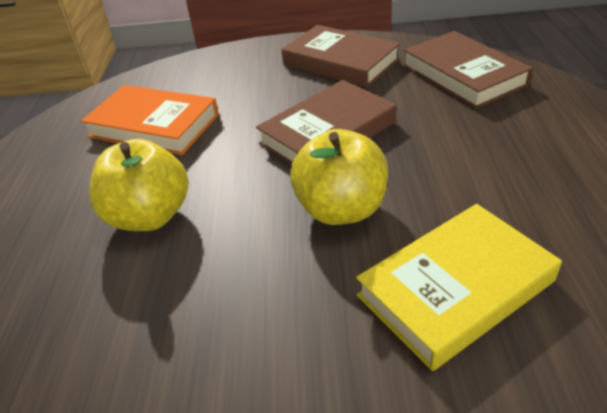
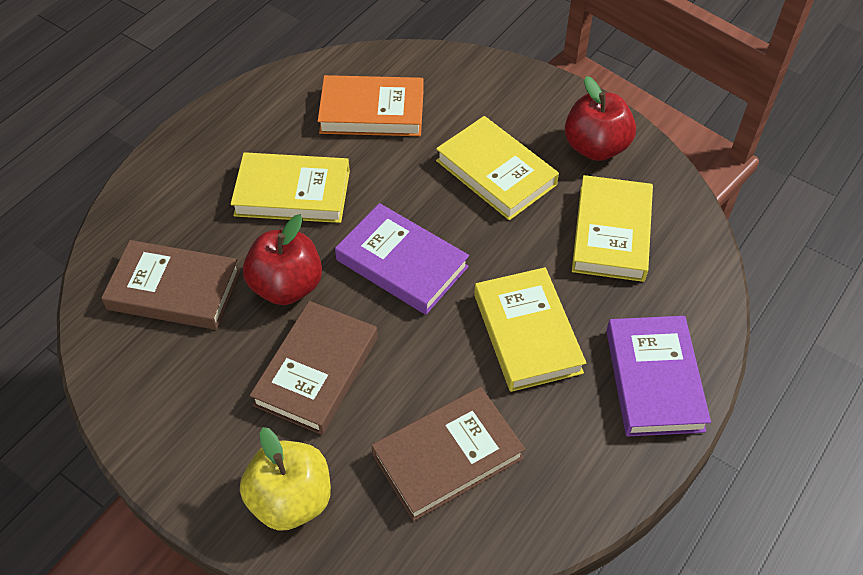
purple book: 0 -> 2
red apple: 0 -> 2
yellow apple: 2 -> 1
yellow book: 1 -> 4

